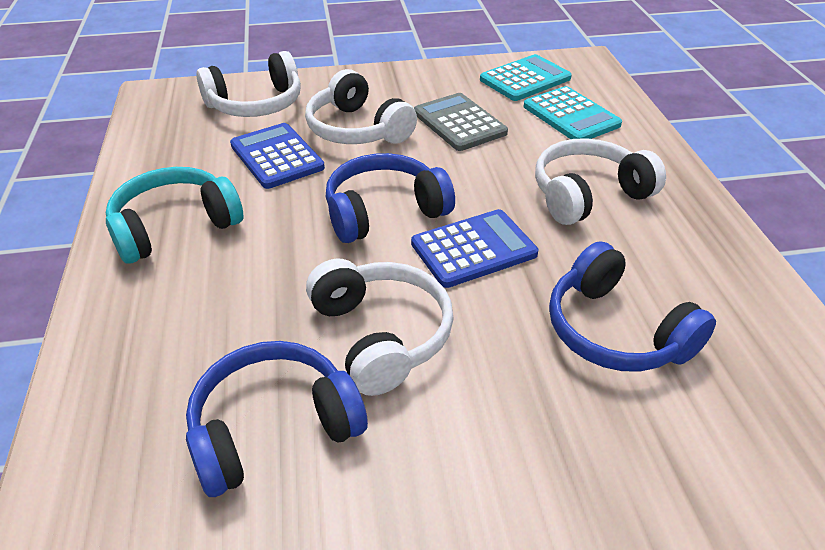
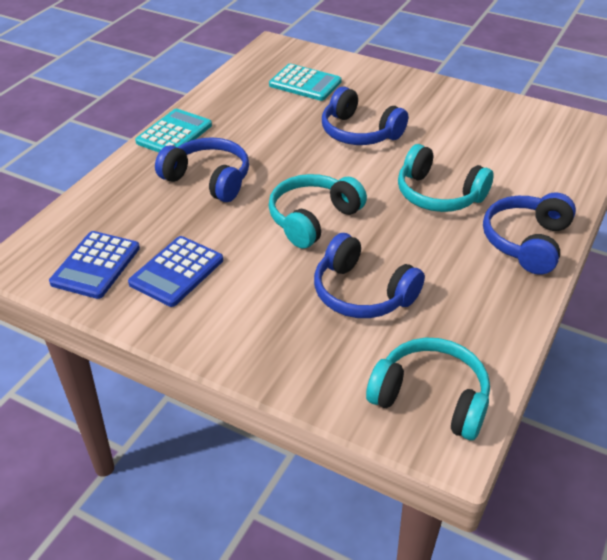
blue headphones: 3 -> 4
grey calculator: 1 -> 0
turquoise headphones: 1 -> 3
white headphones: 4 -> 0

